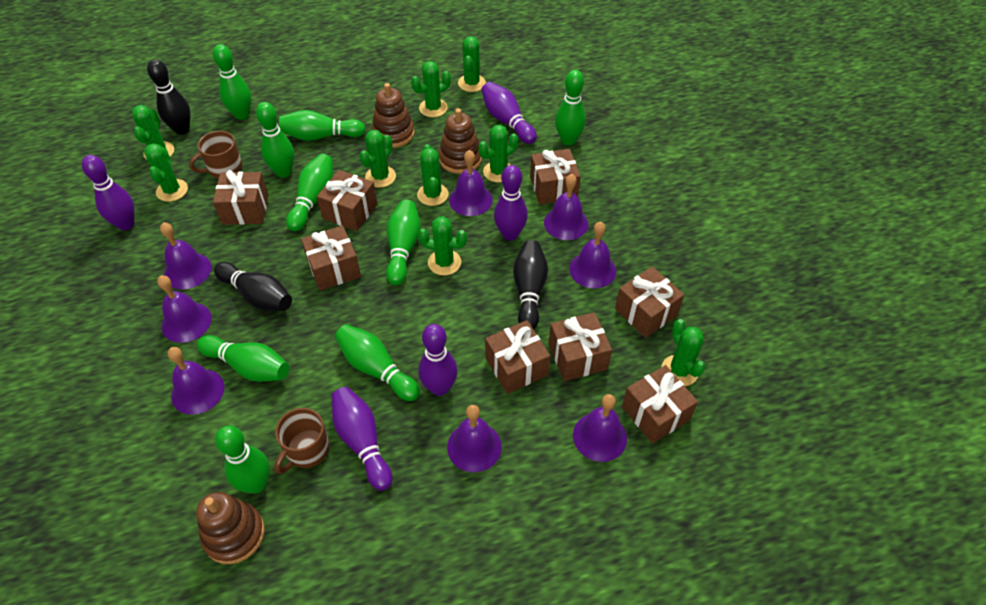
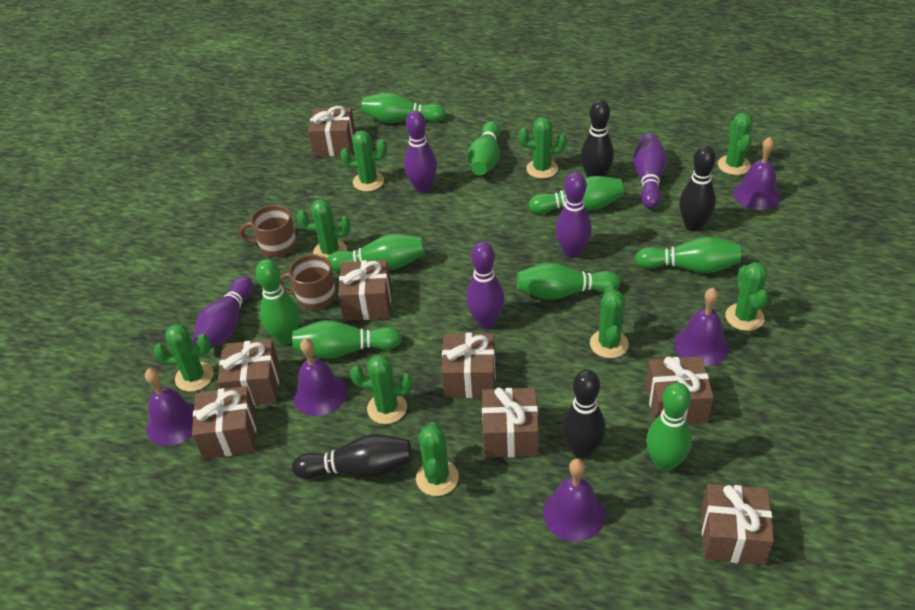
black bowling pin: 3 -> 4
brown stacking toy: 3 -> 0
purple bell: 8 -> 5

